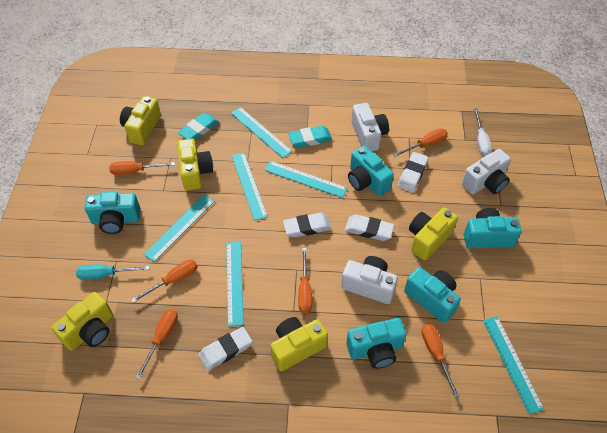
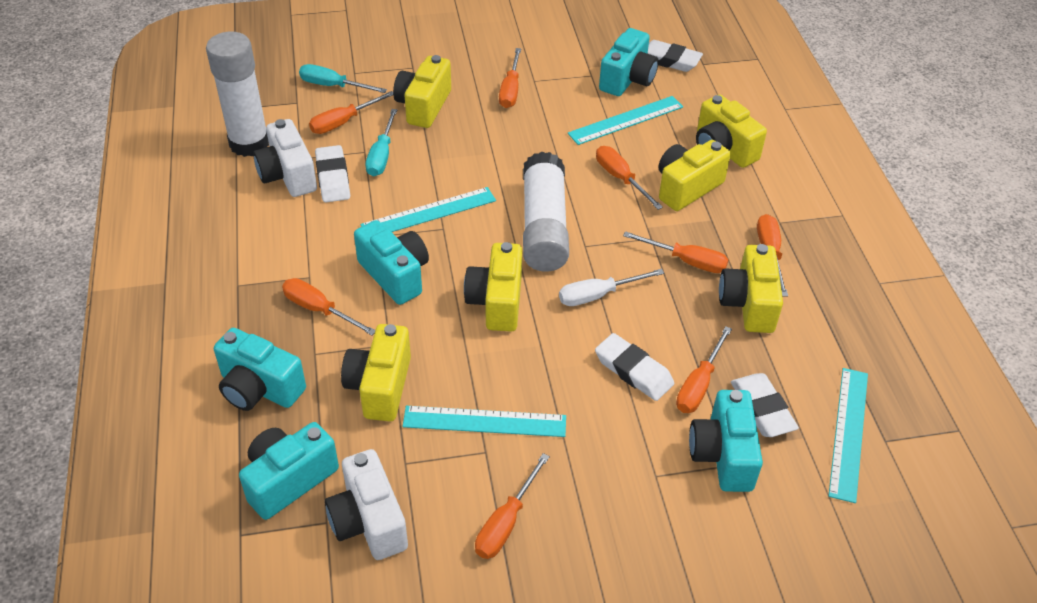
orange screwdriver: 6 -> 8
turquoise eraser: 2 -> 0
turquoise ruler: 6 -> 4
turquoise screwdriver: 1 -> 2
white camera: 3 -> 2
white glue stick: 0 -> 2
yellow camera: 5 -> 6

